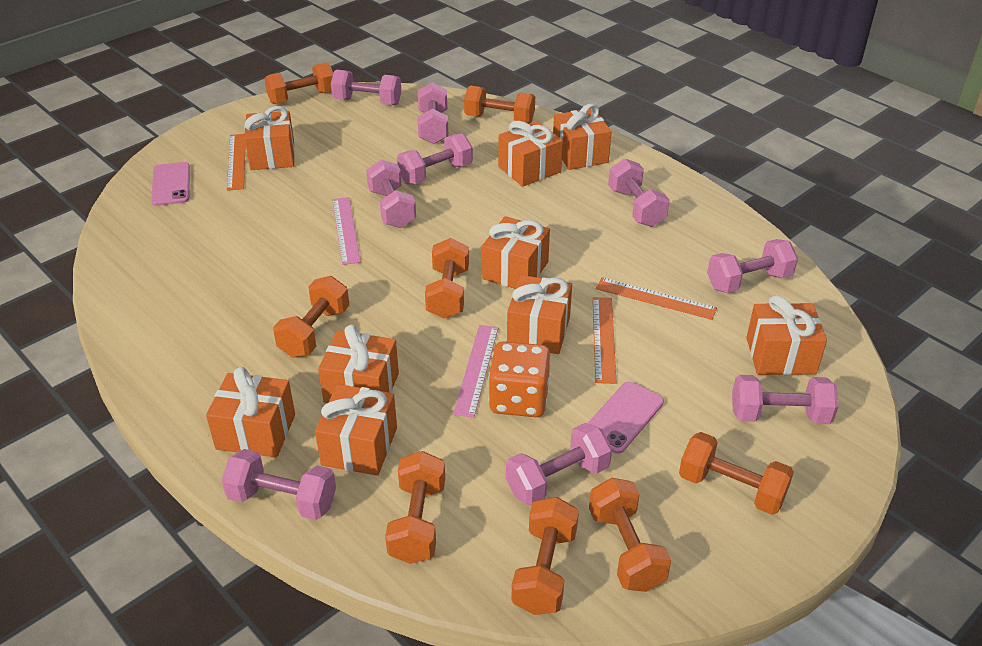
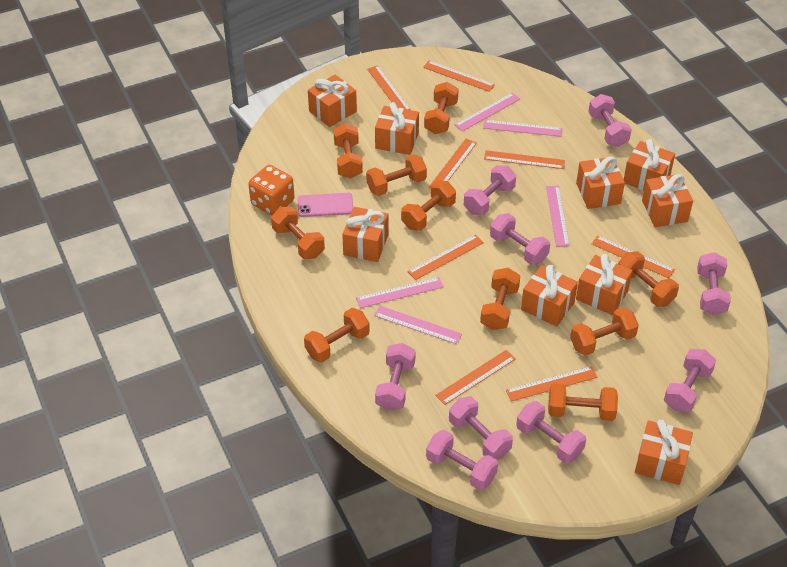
orange dumbbell: 8 -> 10
orange ruler: 3 -> 8
pink phone: 2 -> 1
pink ruler: 2 -> 5

